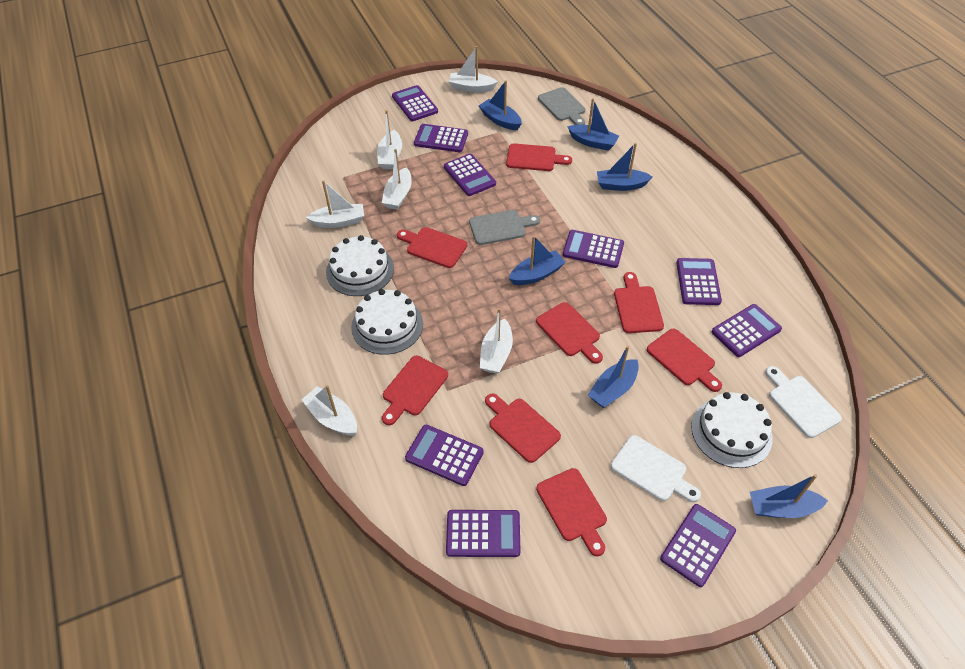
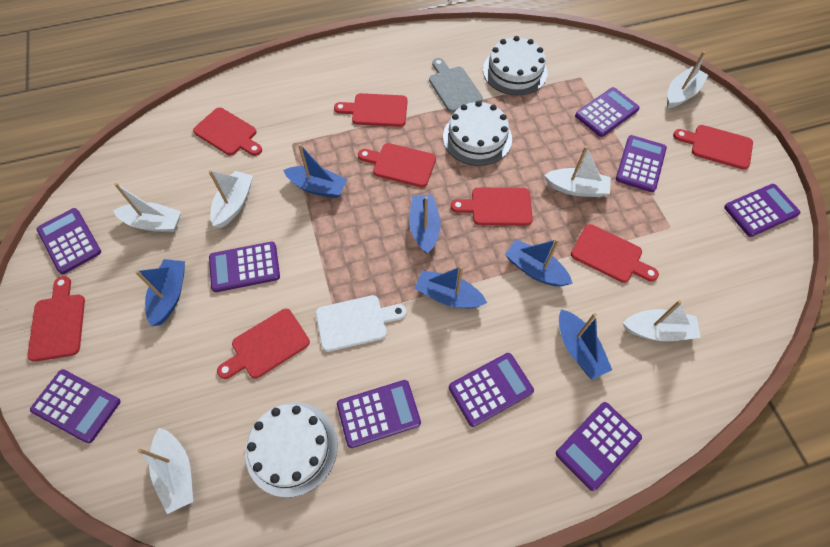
grey cutting board: 2 -> 1
white cutting board: 2 -> 1

